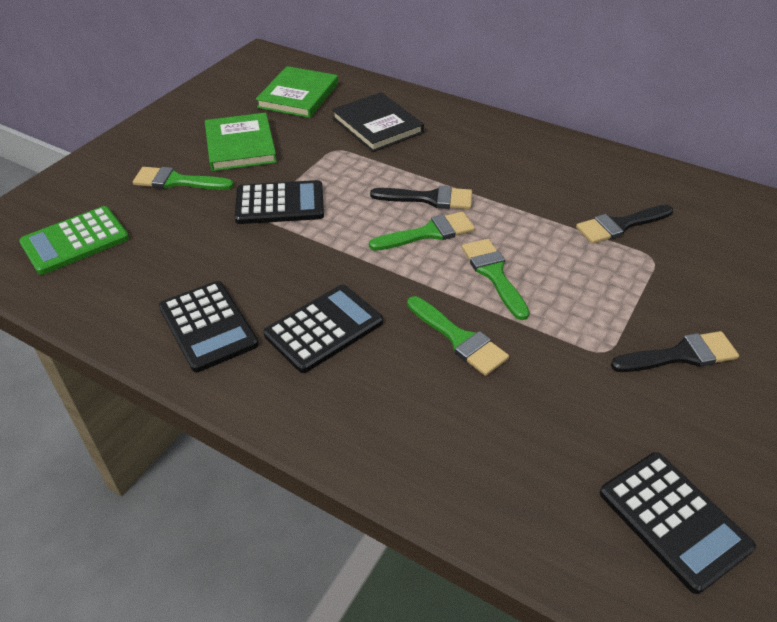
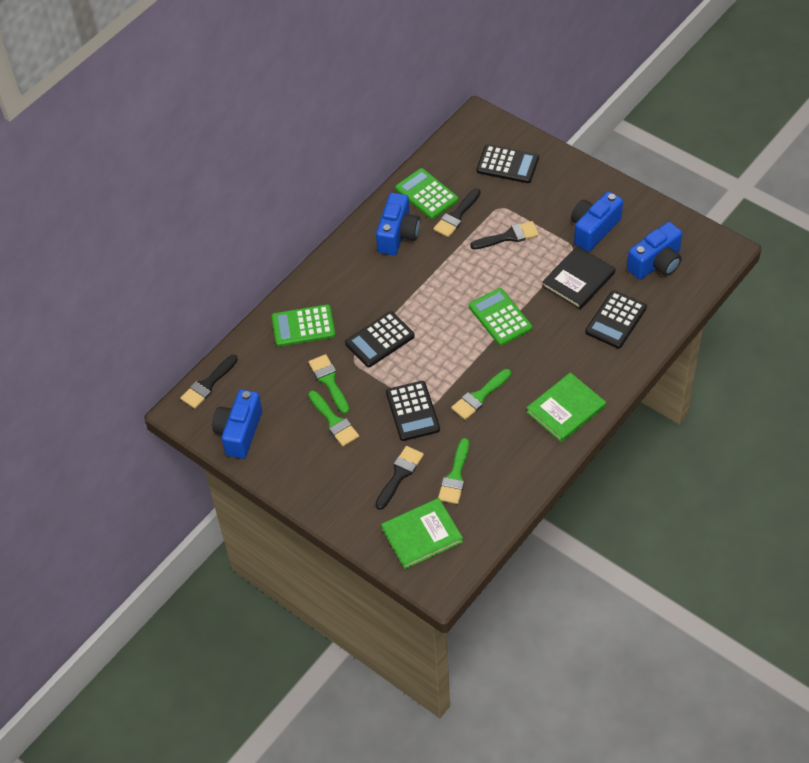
black brush: 3 -> 4
blue camera: 0 -> 4
green calculator: 1 -> 3

